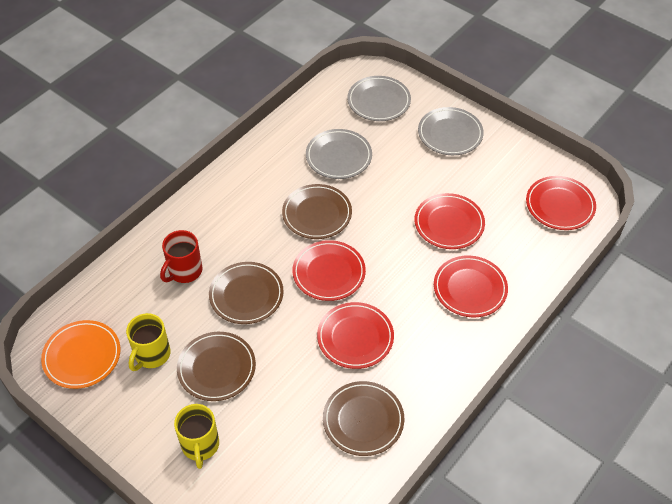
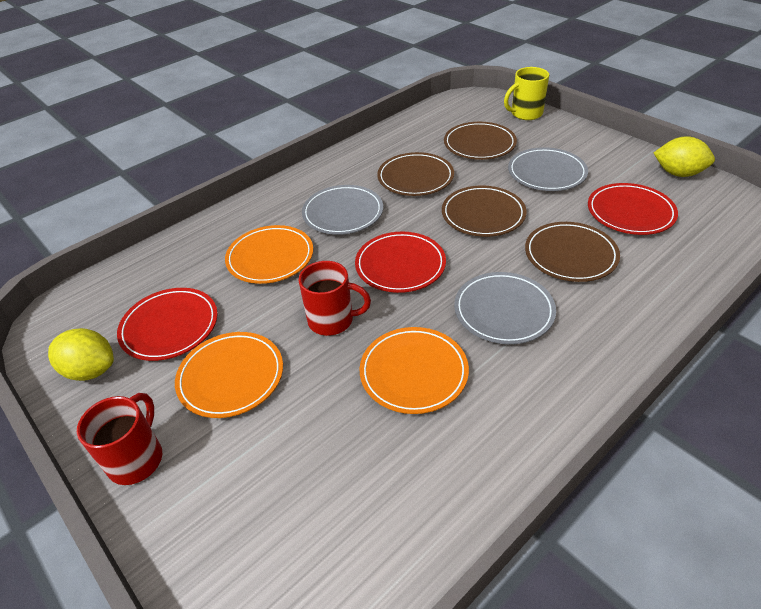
orange plate: 1 -> 3
red mug: 1 -> 2
red plate: 5 -> 3
yellow lemon: 0 -> 2
yellow mug: 2 -> 1

